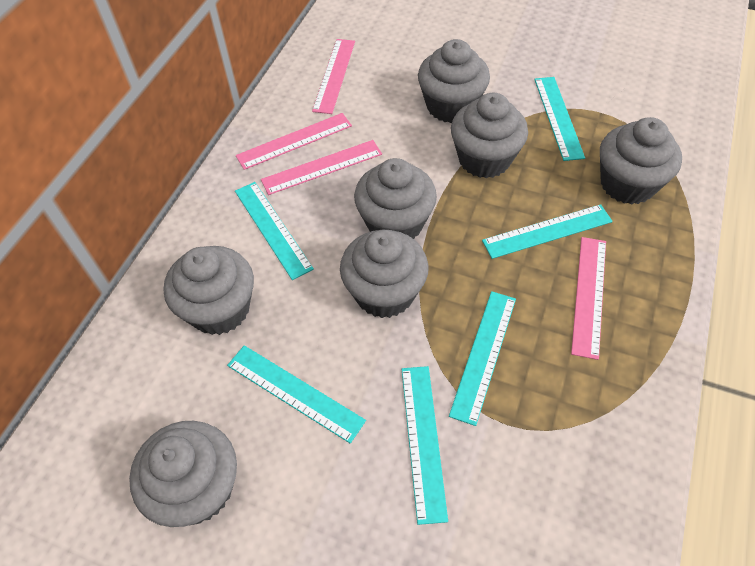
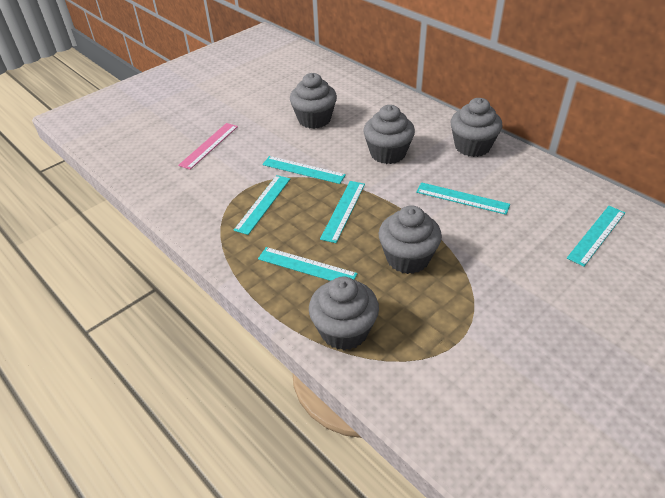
grey cupcake: 7 -> 5
pink ruler: 4 -> 1

